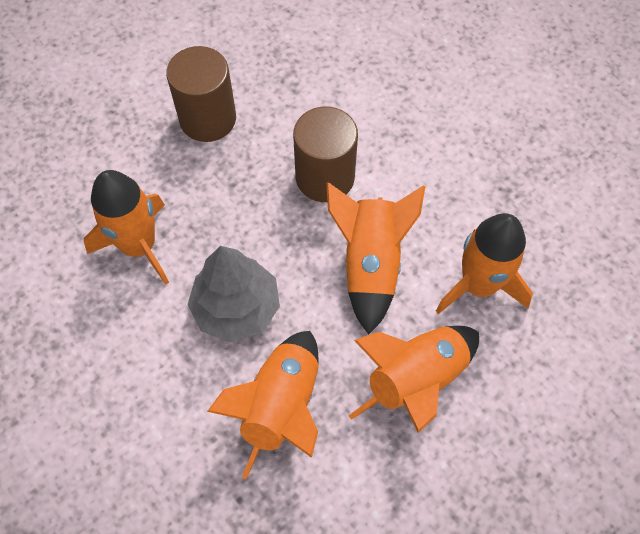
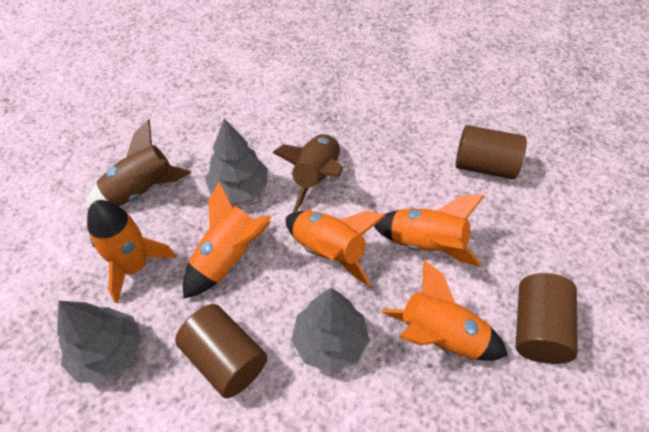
brown cylinder: 2 -> 3
brown rocket: 0 -> 2
grey tree: 1 -> 3

